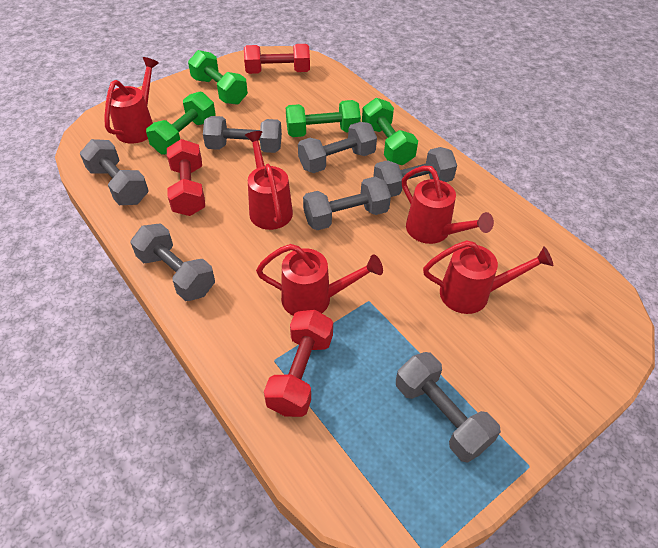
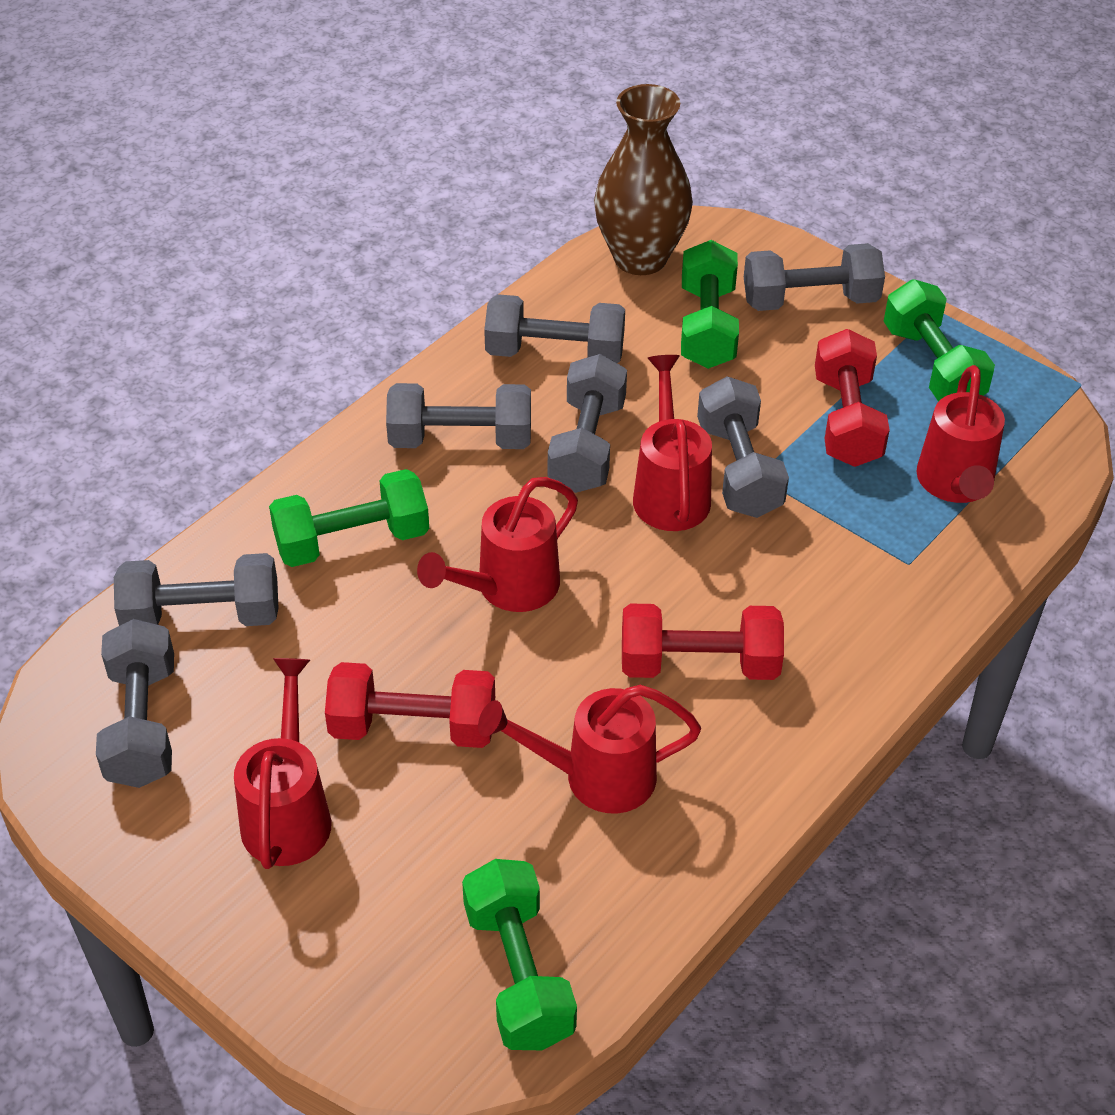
brown vase: 0 -> 1

